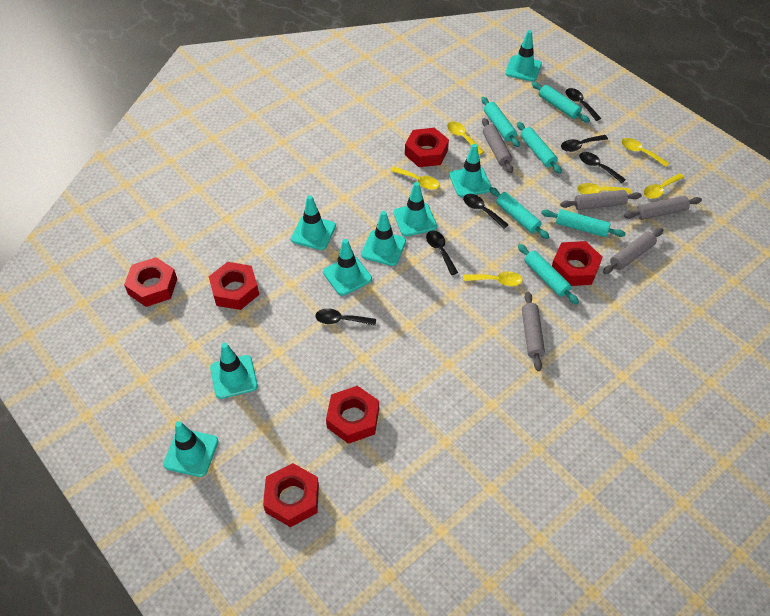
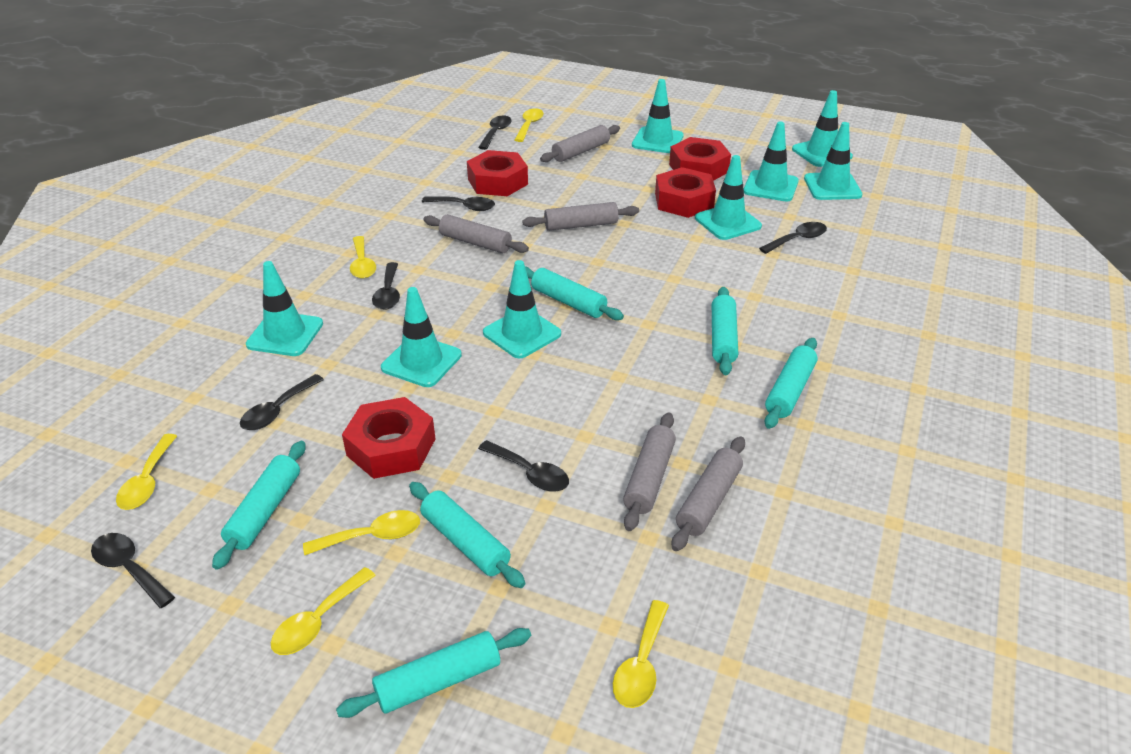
black spoon: 6 -> 7
red nut: 6 -> 4

